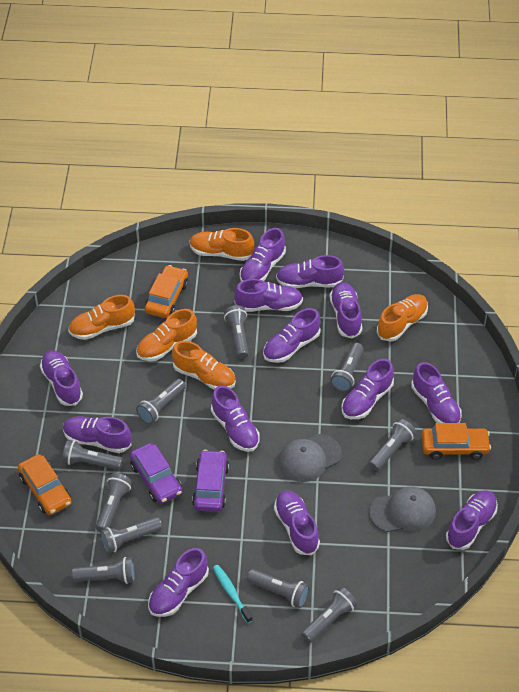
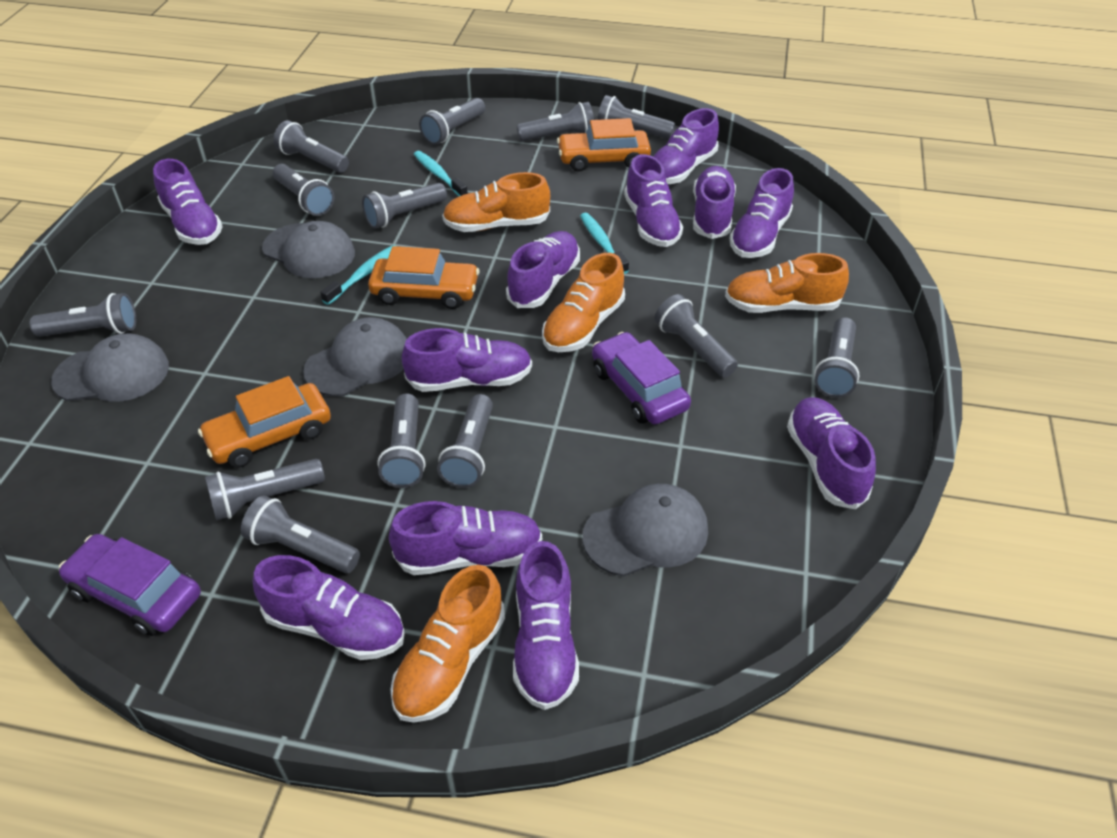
grey cap: 2 -> 4
grey flashlight: 10 -> 13
orange shoe: 5 -> 4
purple shoe: 13 -> 11
turquoise toothbrush: 1 -> 3

